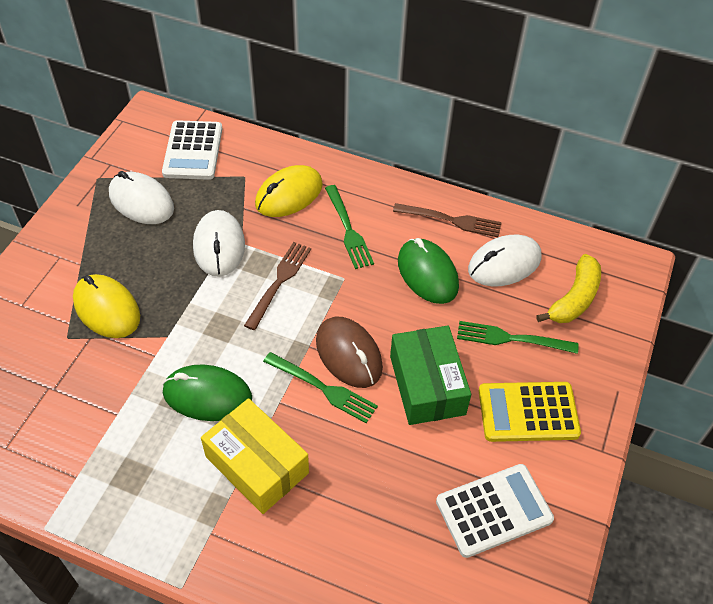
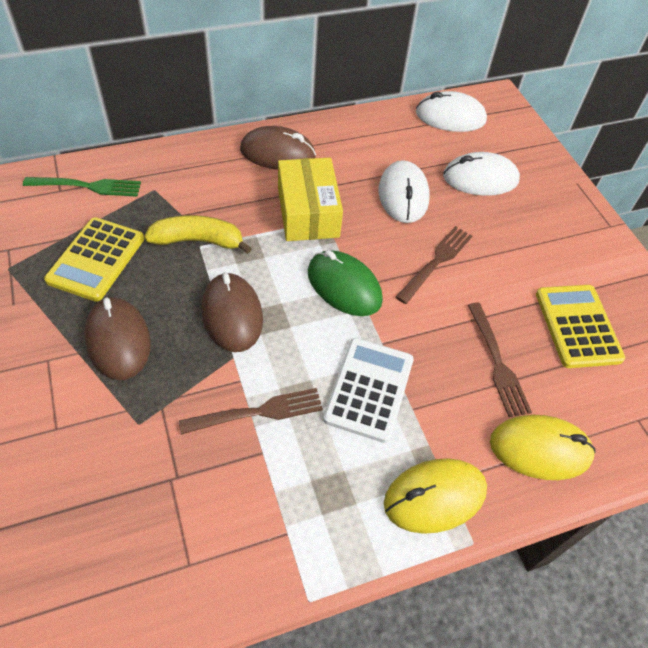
brown fork: 2 -> 3
brown mouse: 1 -> 3
green box: 1 -> 0
green fork: 3 -> 1
green mouse: 2 -> 1
white calculator: 2 -> 1
yellow calculator: 1 -> 2

